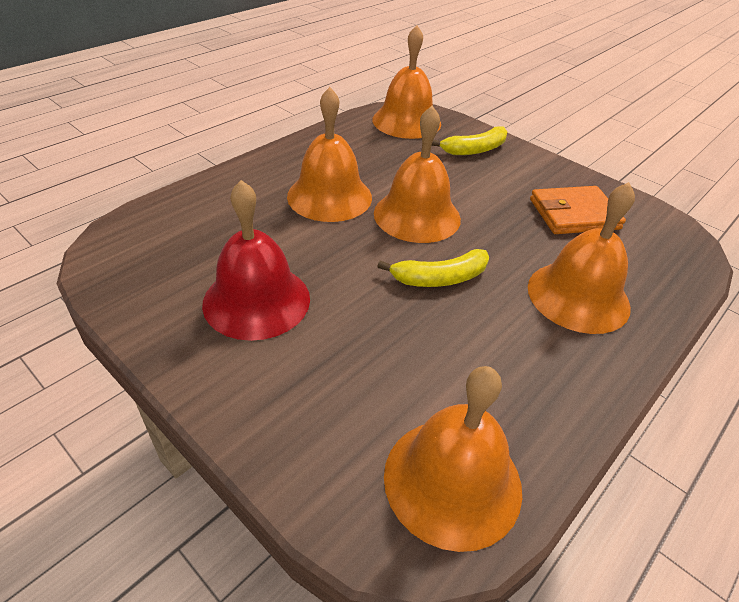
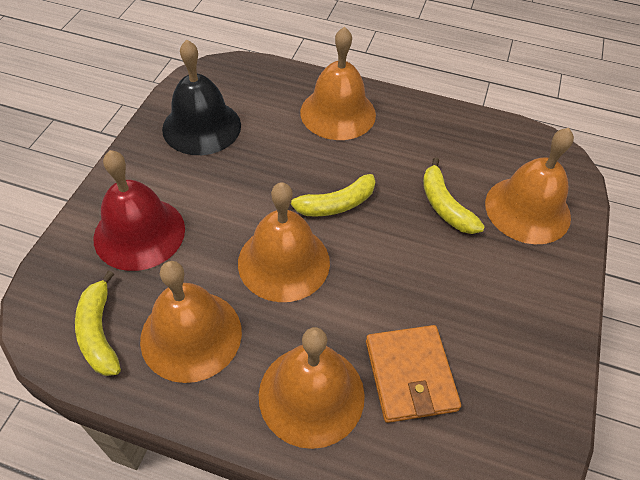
black bell: 0 -> 1
yellow banana: 2 -> 3

